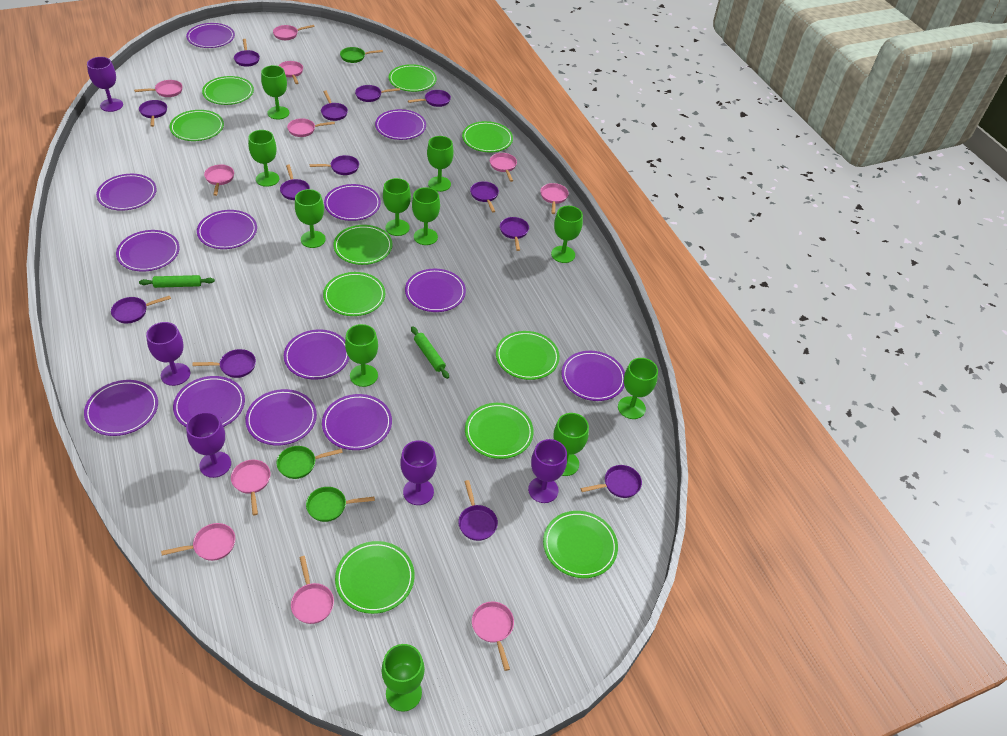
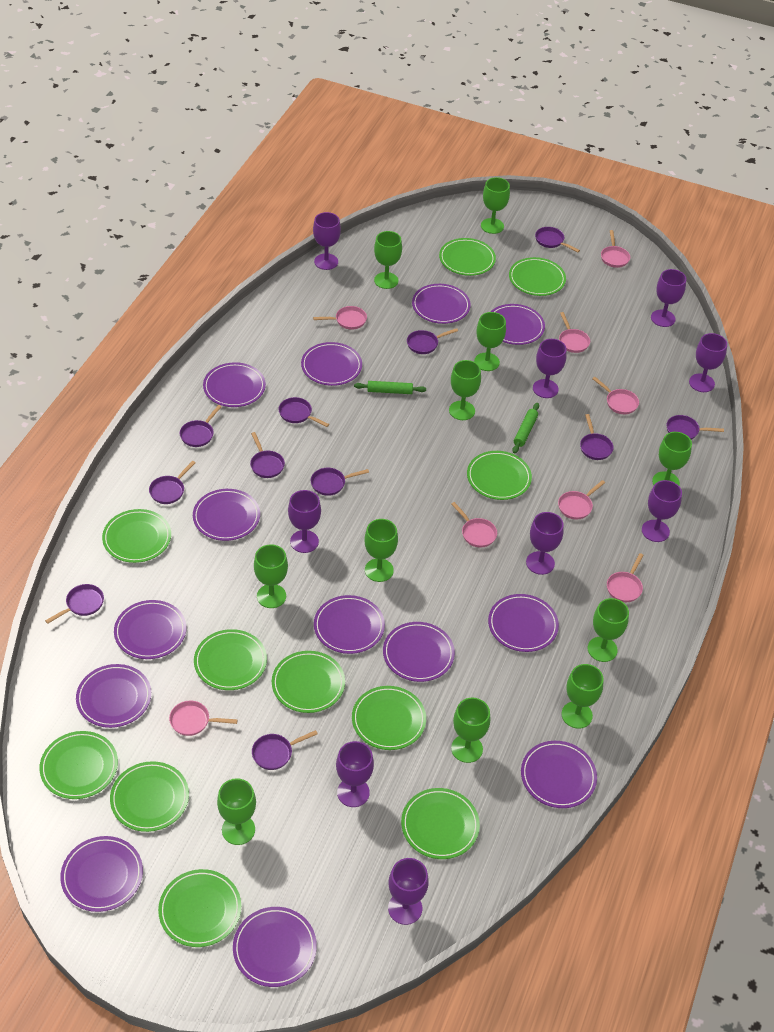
green pan: 3 -> 0
green plate: 10 -> 11
pink pan: 11 -> 8
purple goblet: 5 -> 9
purple pan: 13 -> 11

